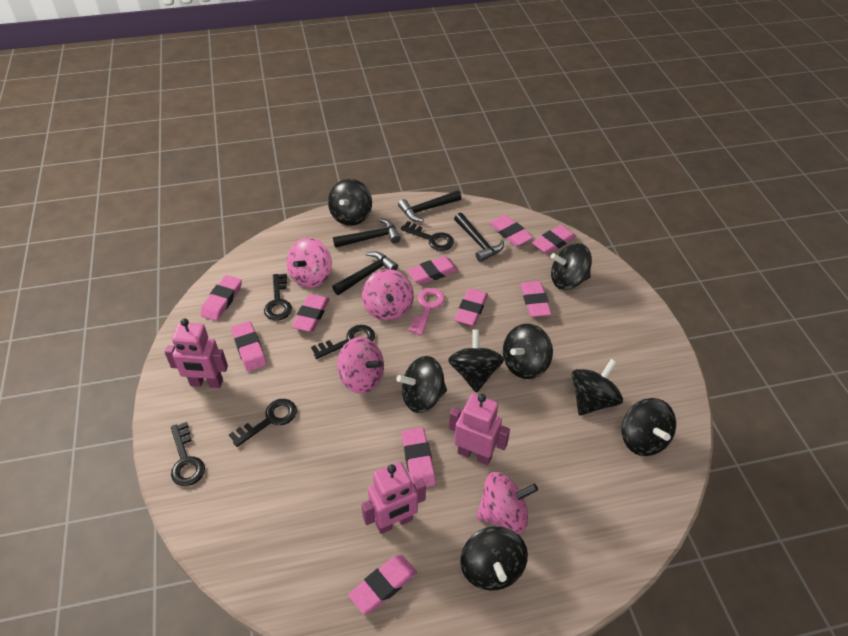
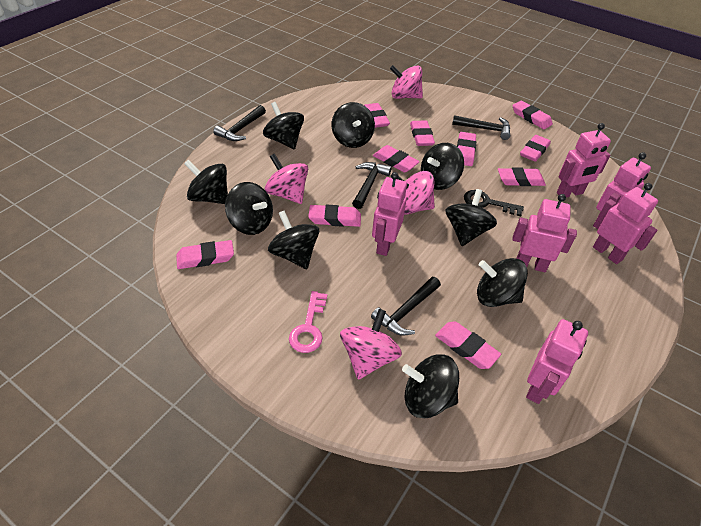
black key: 5 -> 1
black spinning top: 8 -> 9
pink robot: 3 -> 6

